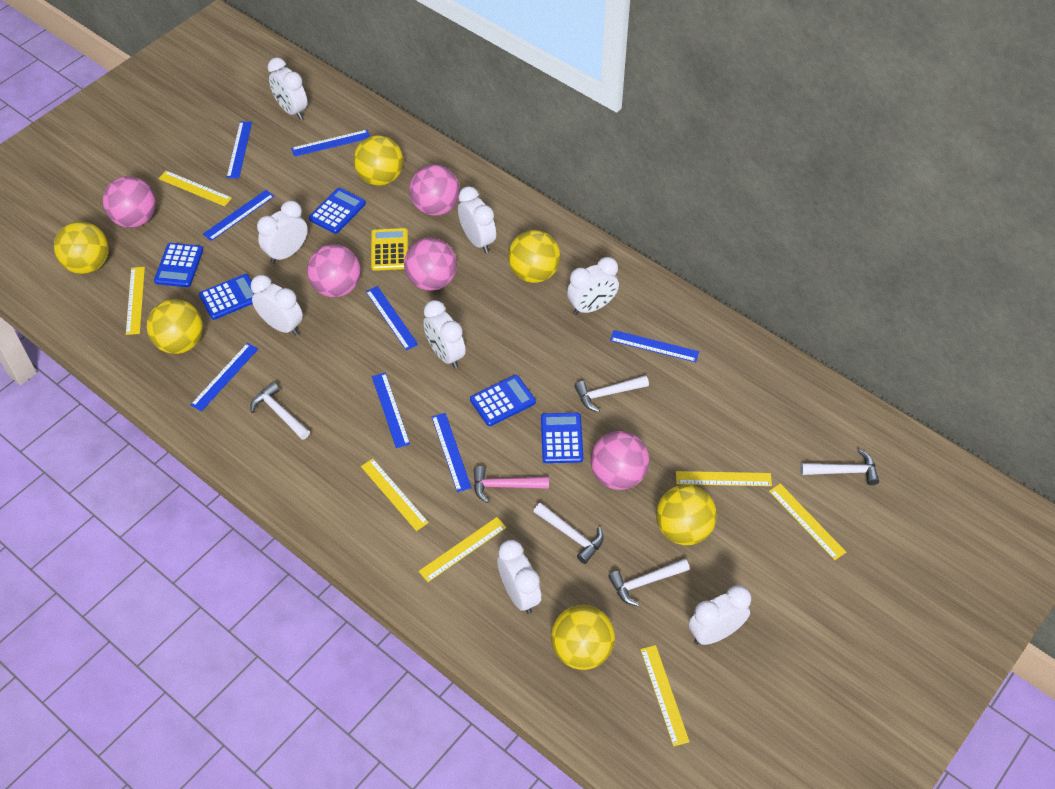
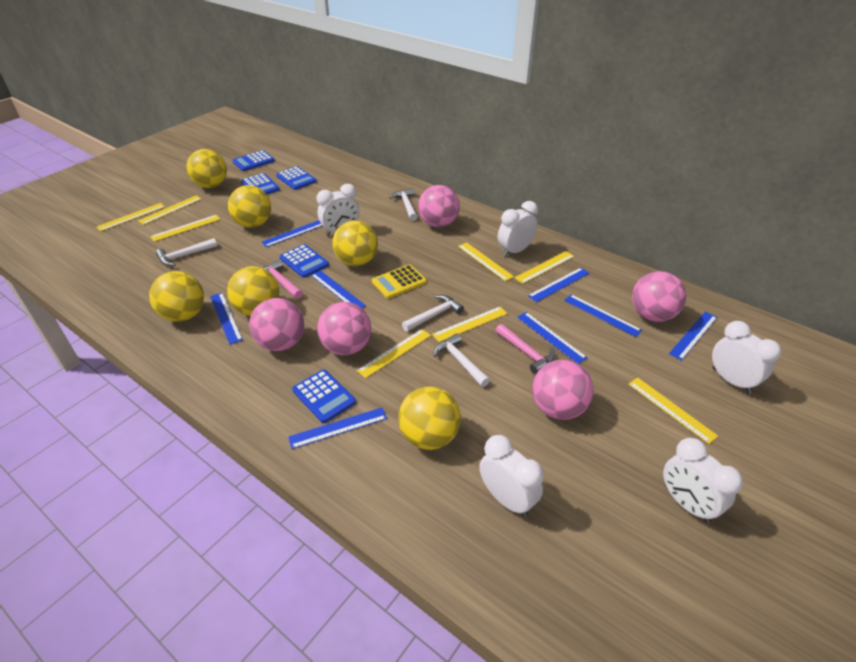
pink hammer: 1 -> 2
white clock: 8 -> 5
white hammer: 5 -> 4
yellow ruler: 7 -> 8

